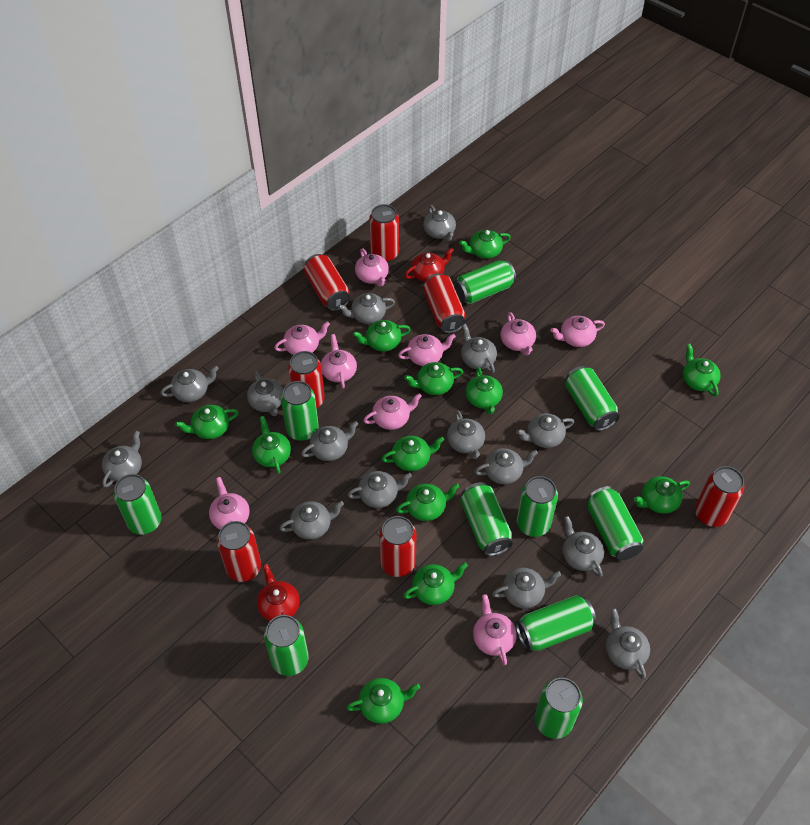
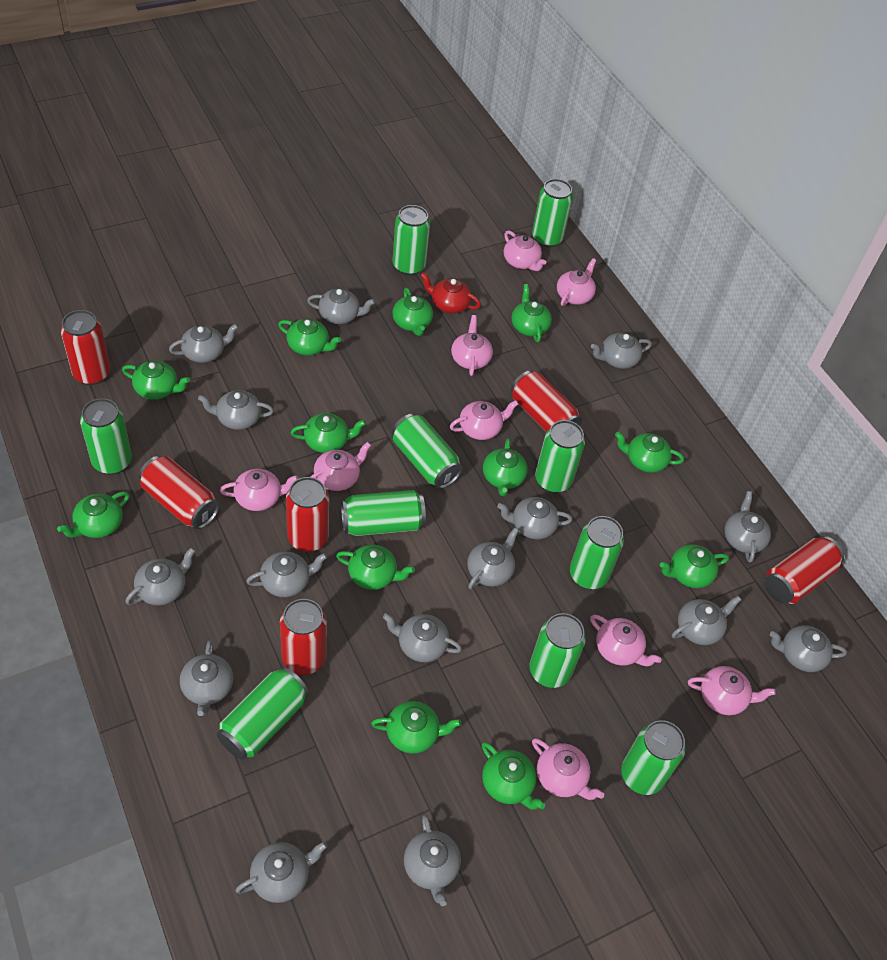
red can: 7 -> 6
red teapot: 2 -> 1

